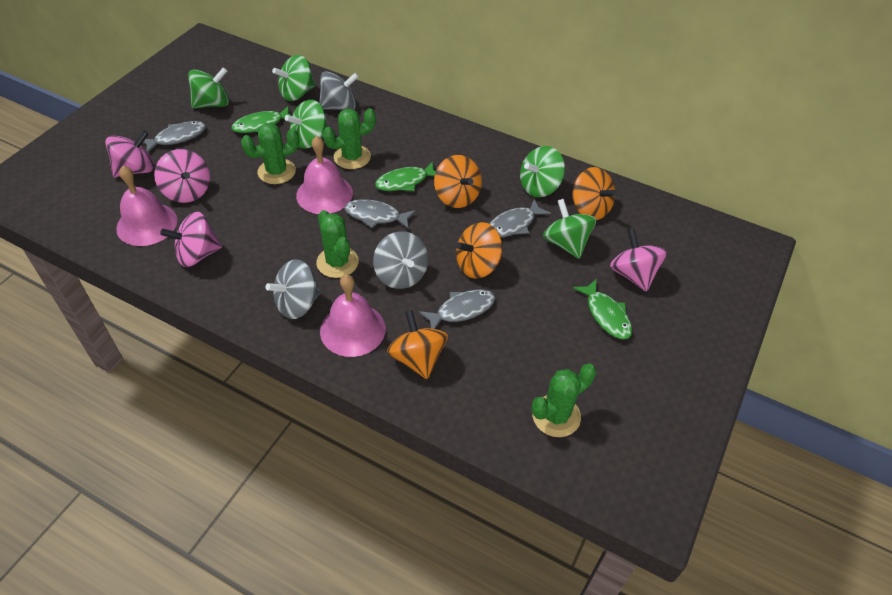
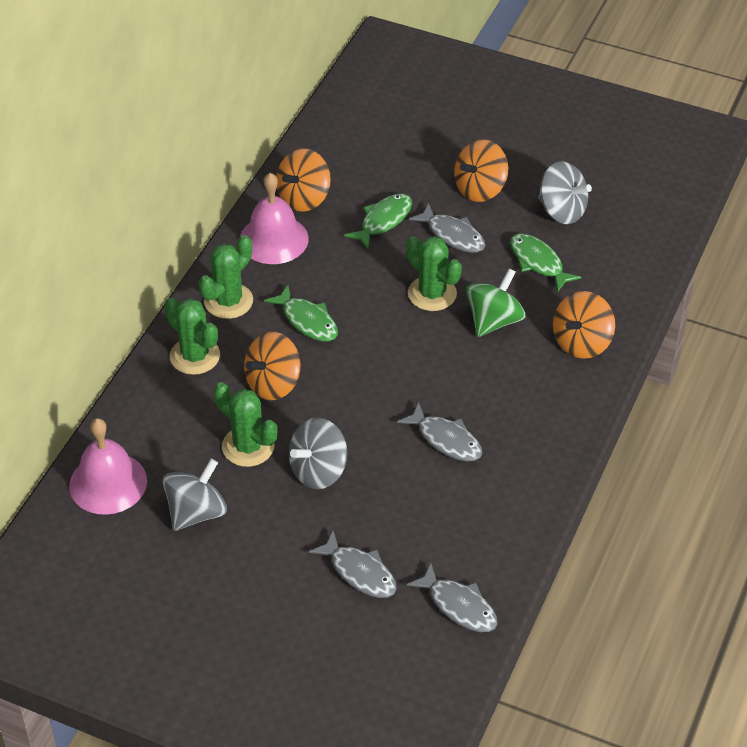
green spinning top: 5 -> 1
pink bell: 3 -> 2
pink spinning top: 4 -> 0

